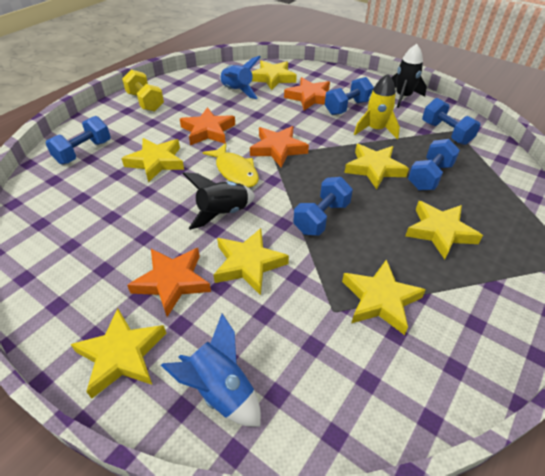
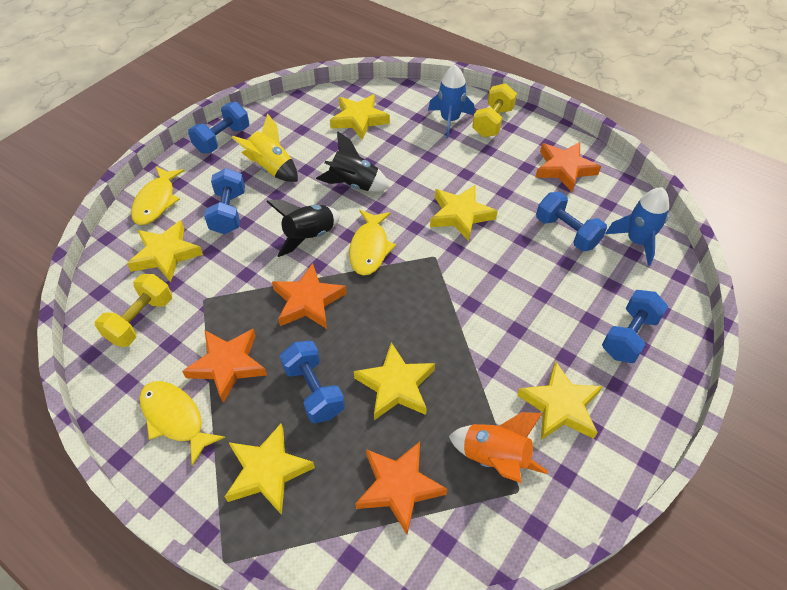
orange rocket: 0 -> 1
yellow dumbbell: 1 -> 2
yellow fish: 1 -> 3
yellow star: 7 -> 6

